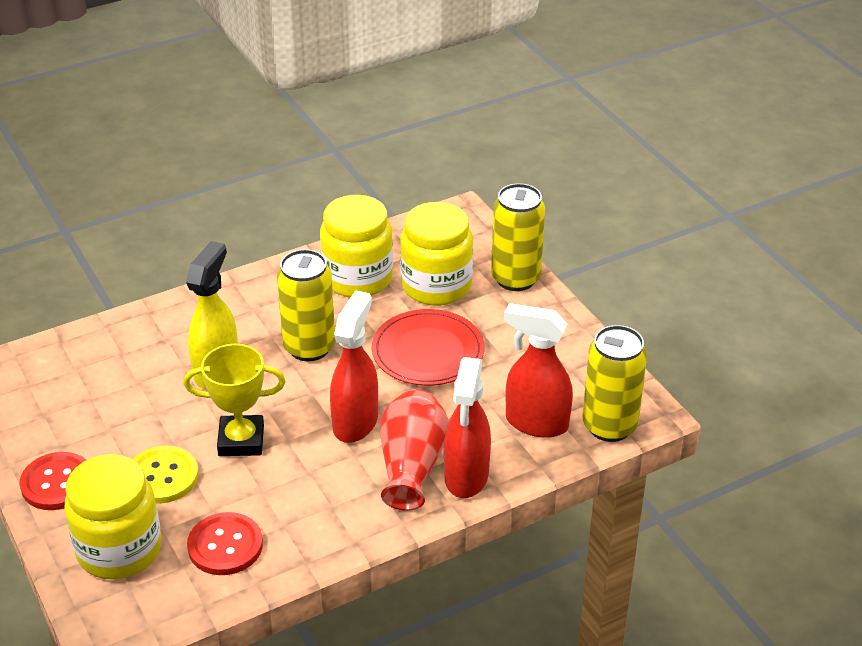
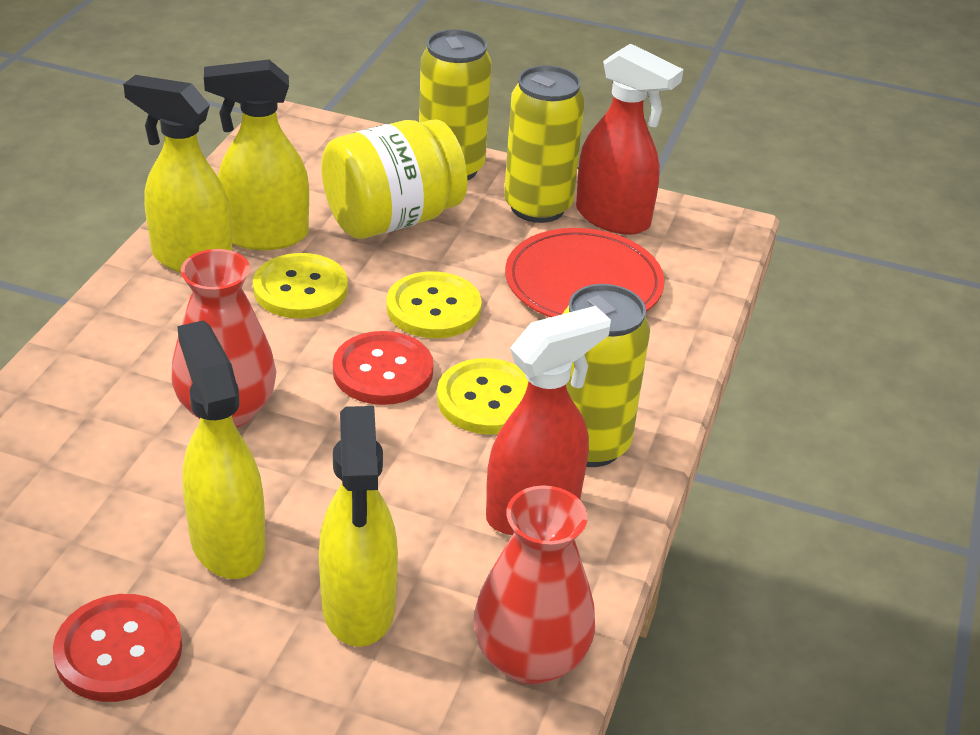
red spray bottle: 3 -> 2
red vase: 1 -> 2
yellow button: 1 -> 3
yellow jar: 3 -> 1
yellow spray bottle: 1 -> 4
yellow trophy: 1 -> 0

